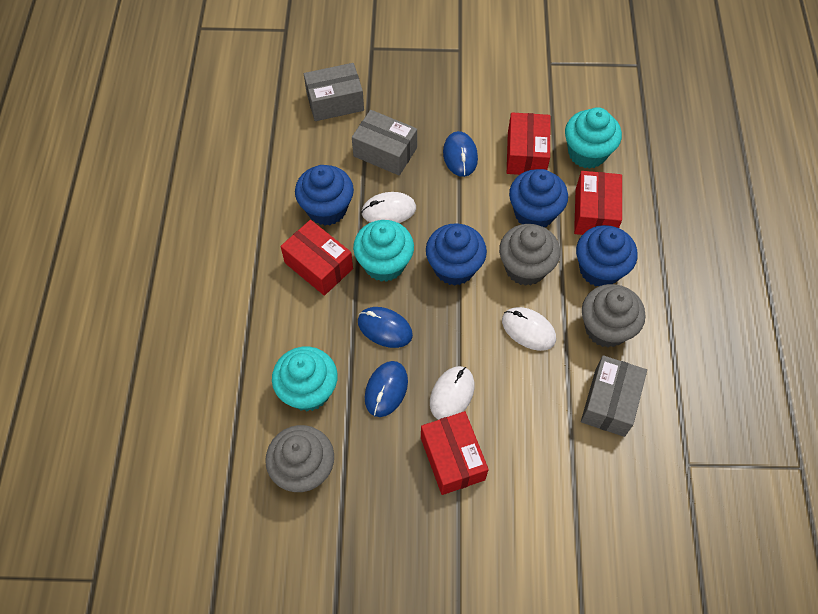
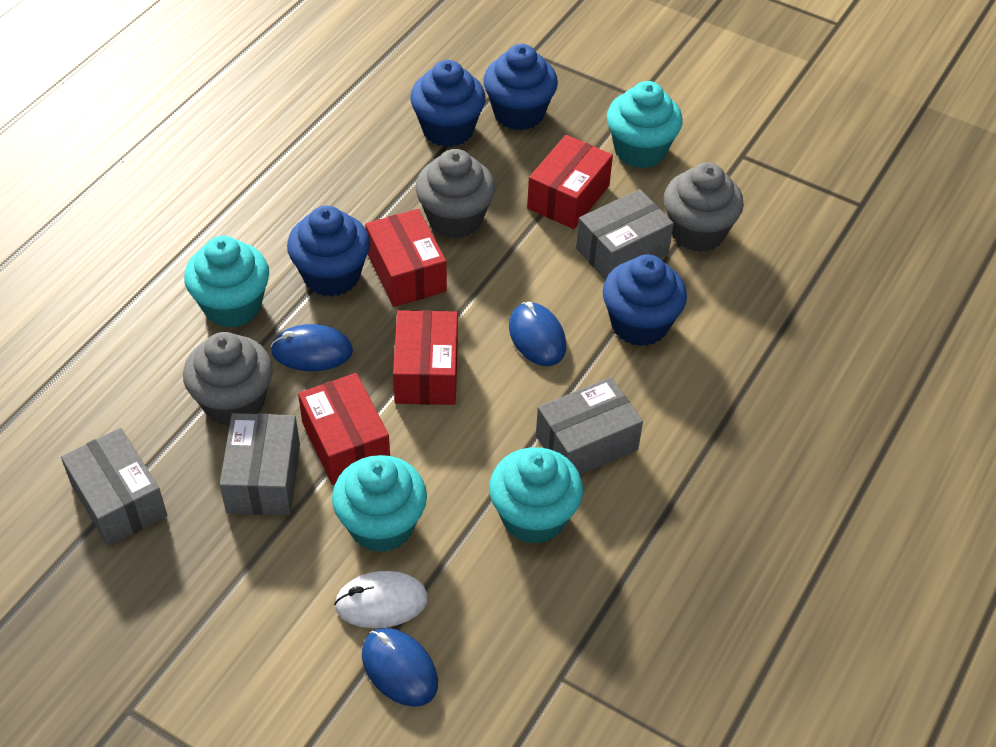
grey box: 3 -> 4
turquoise cupcake: 3 -> 4
white mouse: 3 -> 1

